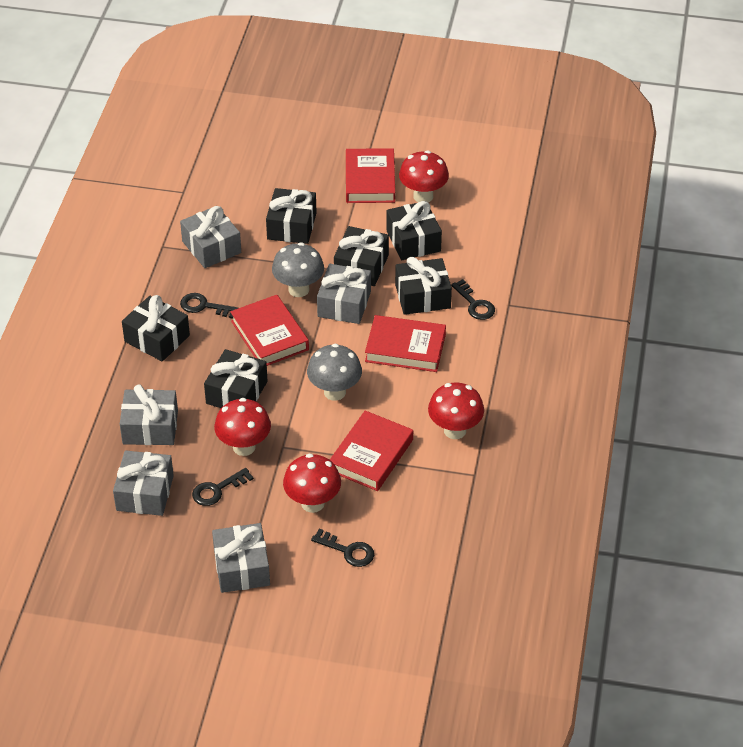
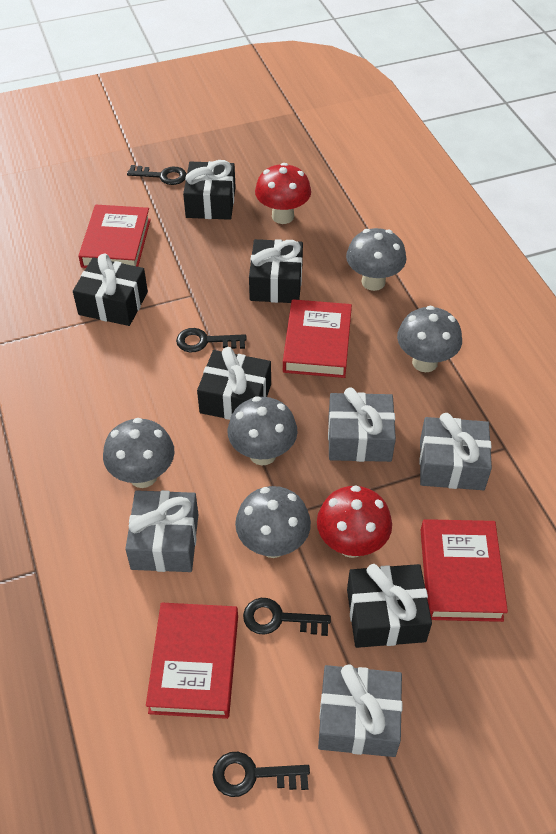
black gift: 6 -> 5
grey gift: 5 -> 4
grey mushroom: 2 -> 5
red mushroom: 4 -> 2

